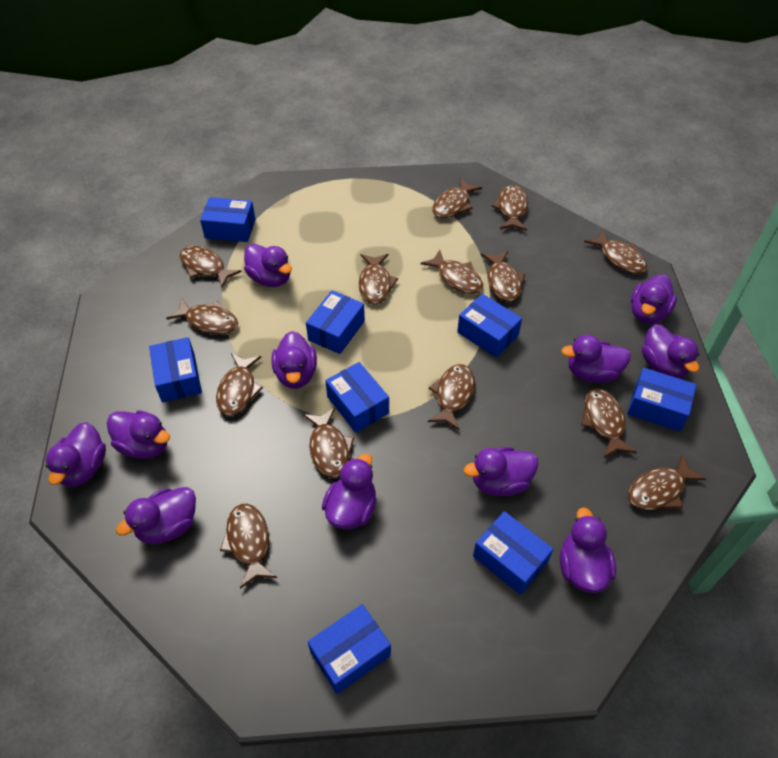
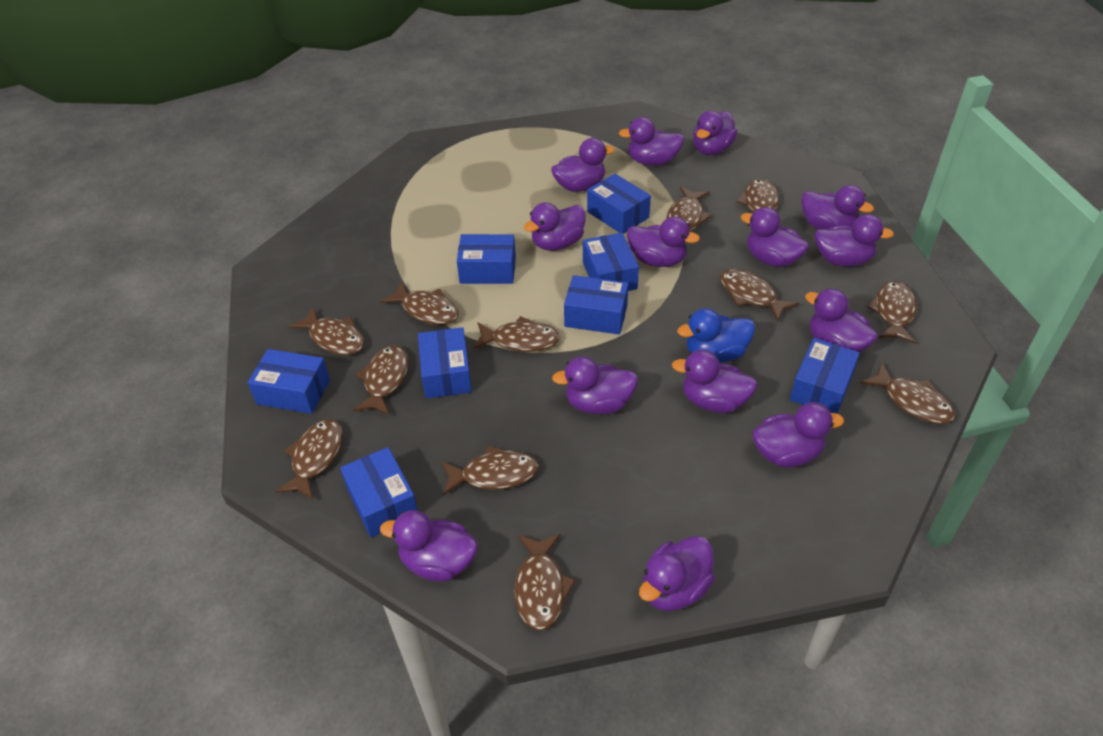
blue duck: 0 -> 1
brown fish: 14 -> 12
purple duck: 11 -> 14

